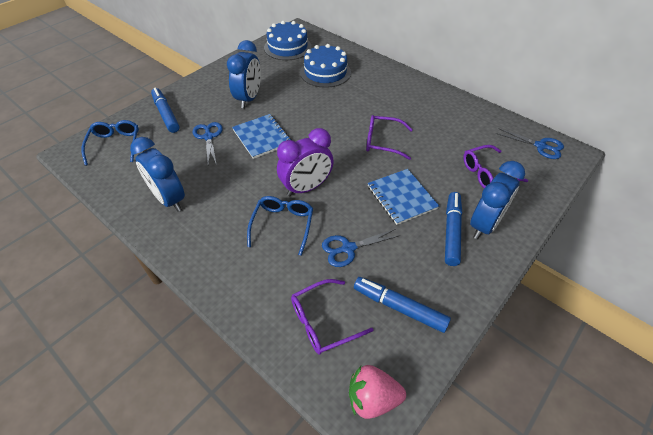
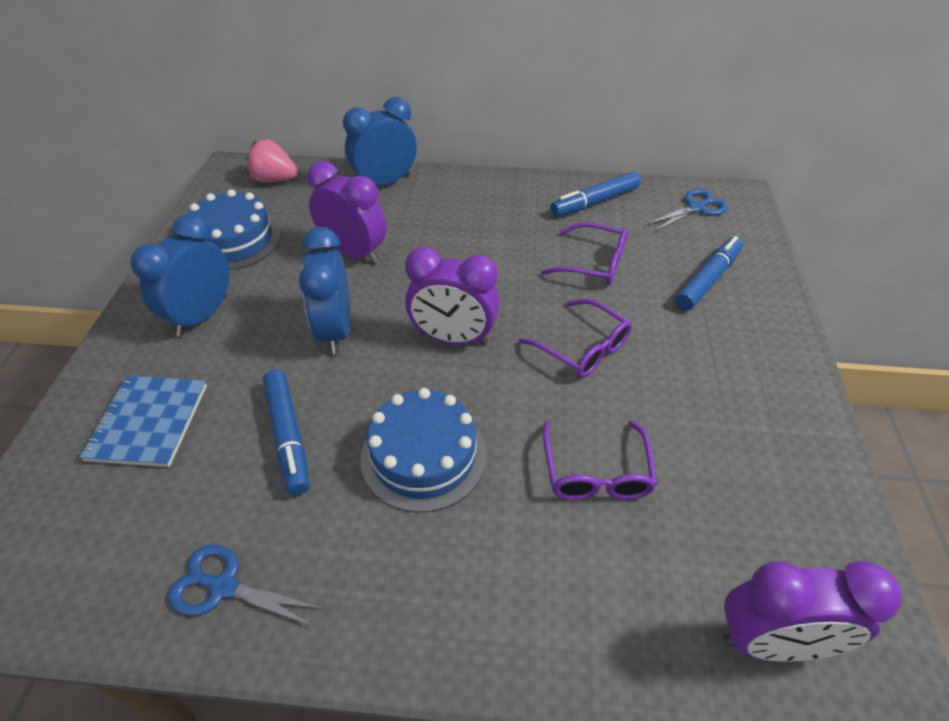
blue glasses: 2 -> 0
blue notebook: 2 -> 1
blue scissors: 3 -> 2
purple clock: 1 -> 3

